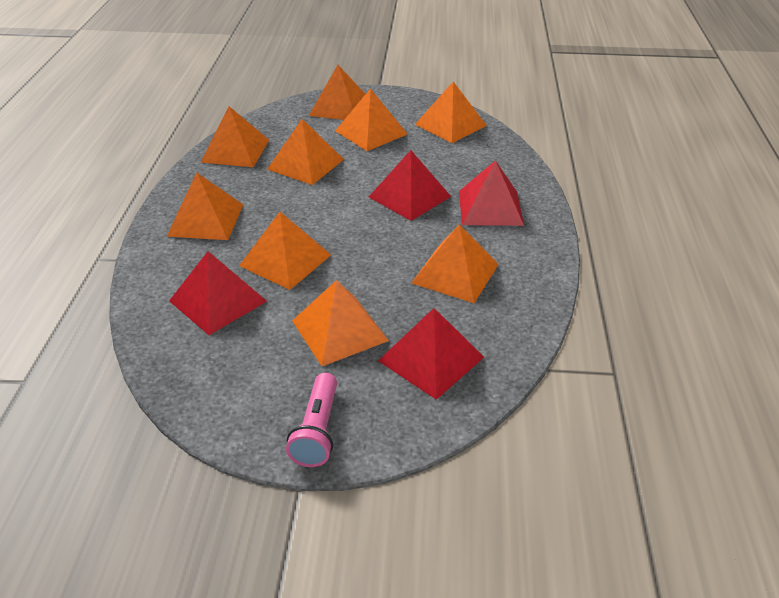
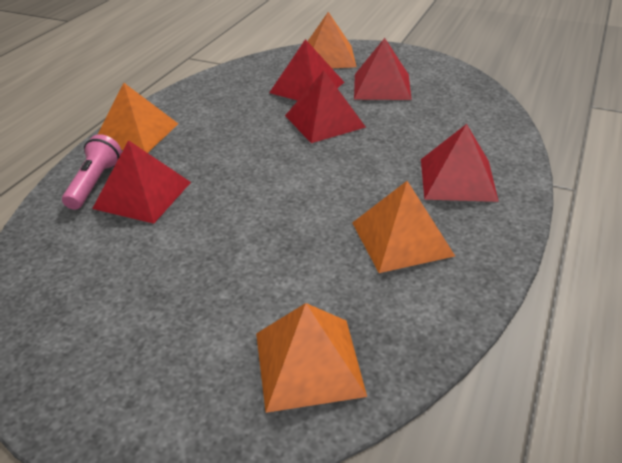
orange pyramid: 9 -> 4
red pyramid: 4 -> 5

